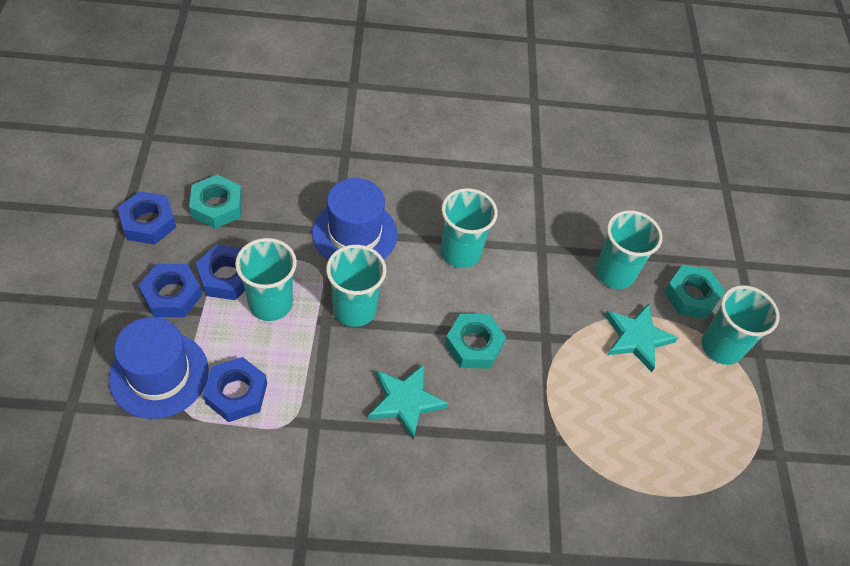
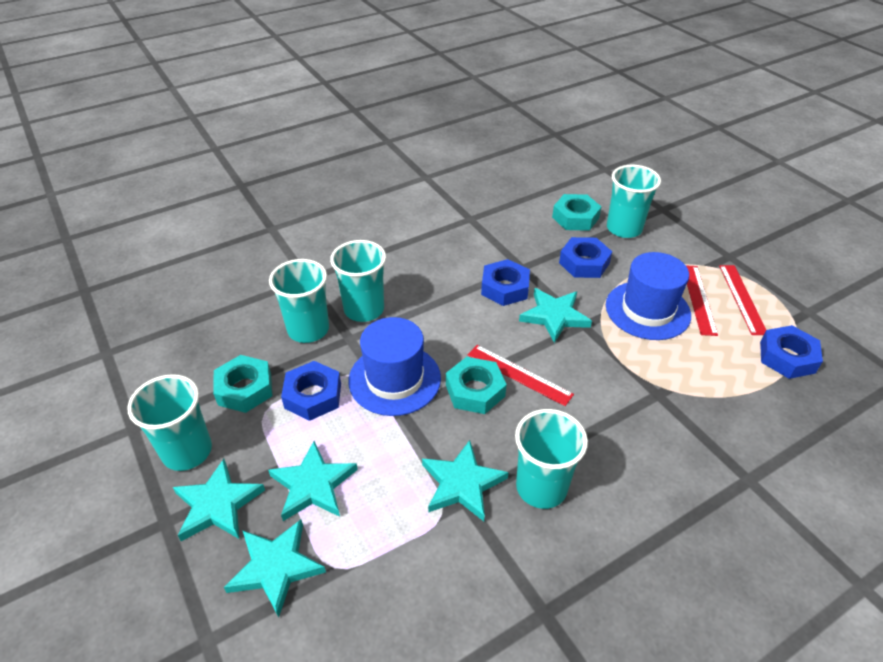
red ruler: 0 -> 3
turquoise star: 2 -> 5

